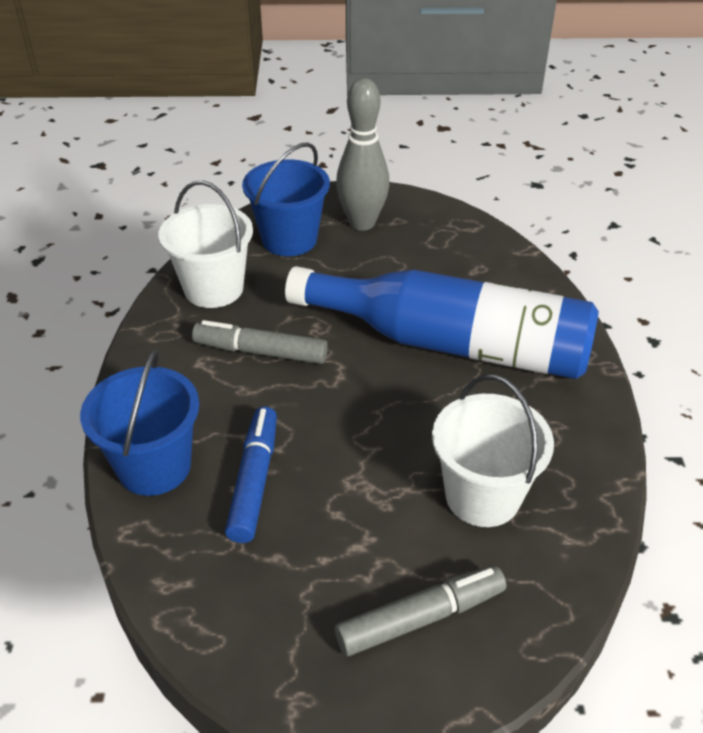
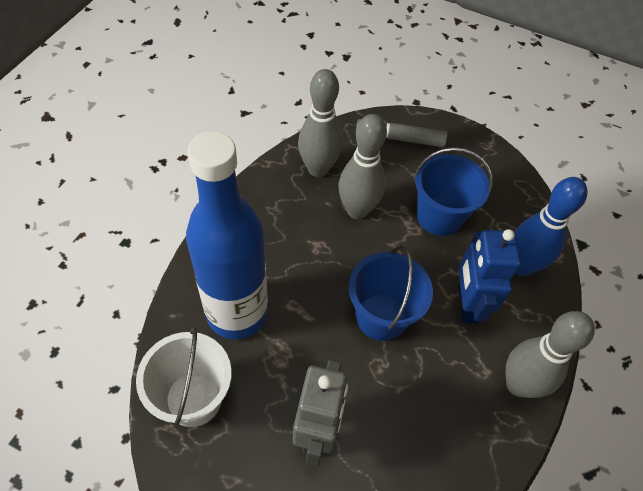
blue bowling pin: 0 -> 1
blue marker: 1 -> 0
blue robot: 0 -> 1
grey bowling pin: 1 -> 3
grey marker: 2 -> 1
grey robot: 0 -> 1
white bucket: 2 -> 1

